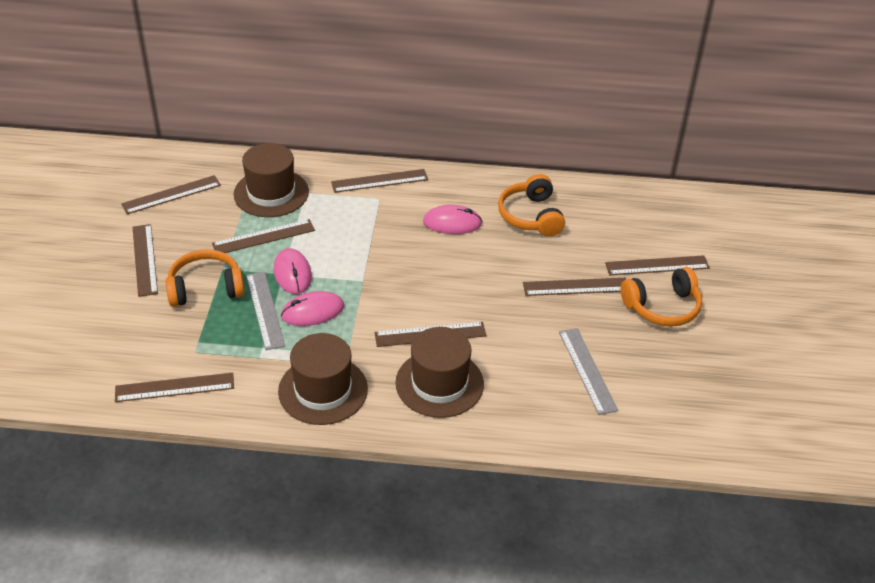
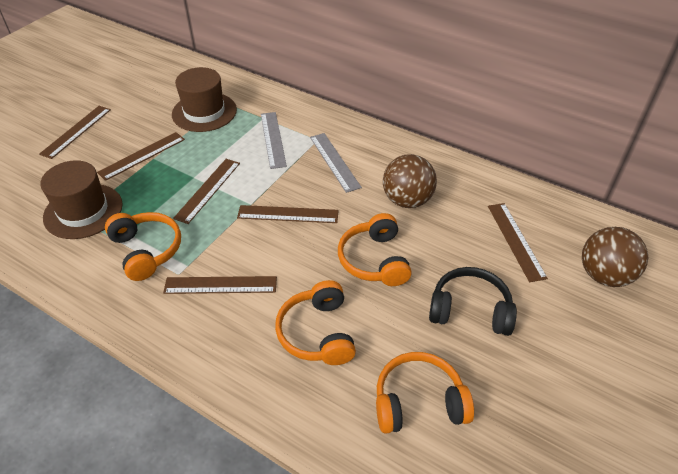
black headphones: 0 -> 1
brown ball: 0 -> 2
brown hat: 3 -> 2
brown ruler: 8 -> 6
orange headphones: 3 -> 4
pink mouse: 3 -> 0

